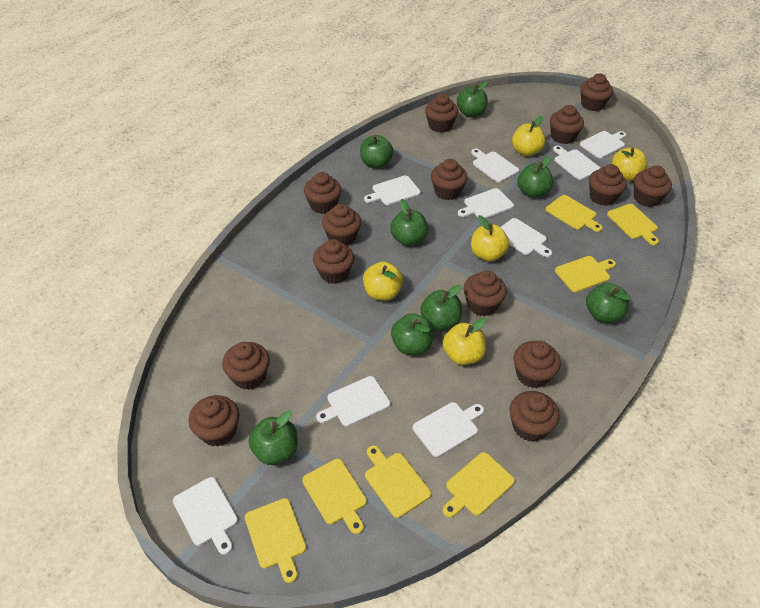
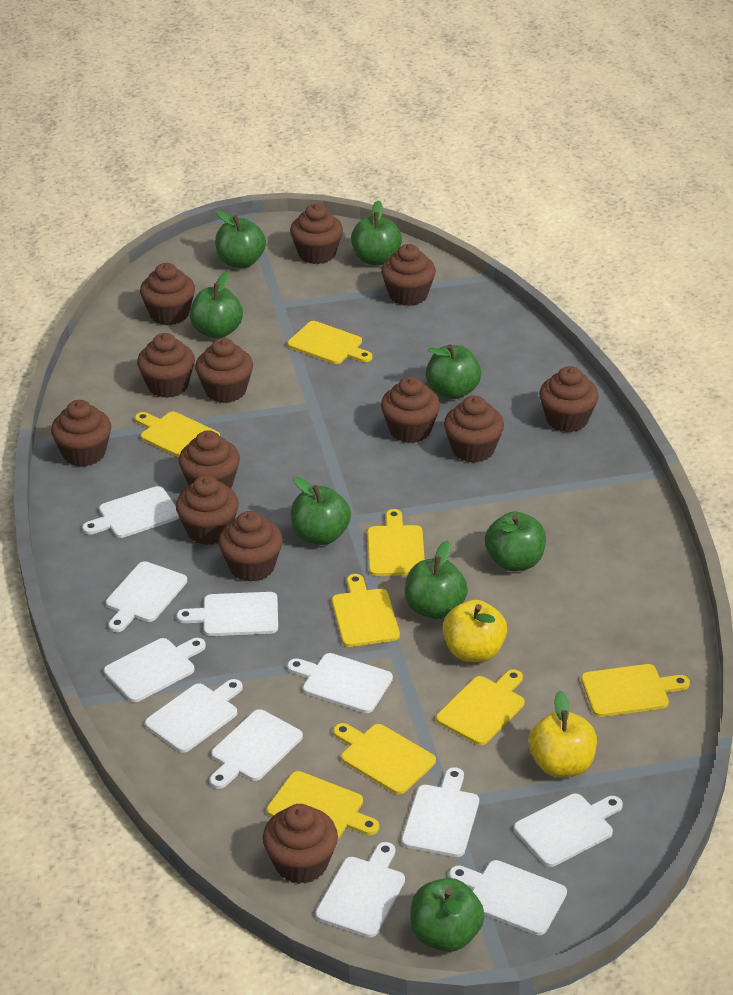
brown cupcake: 14 -> 13
white cutting board: 9 -> 11
yellow apple: 5 -> 2
yellow cutting board: 7 -> 8

